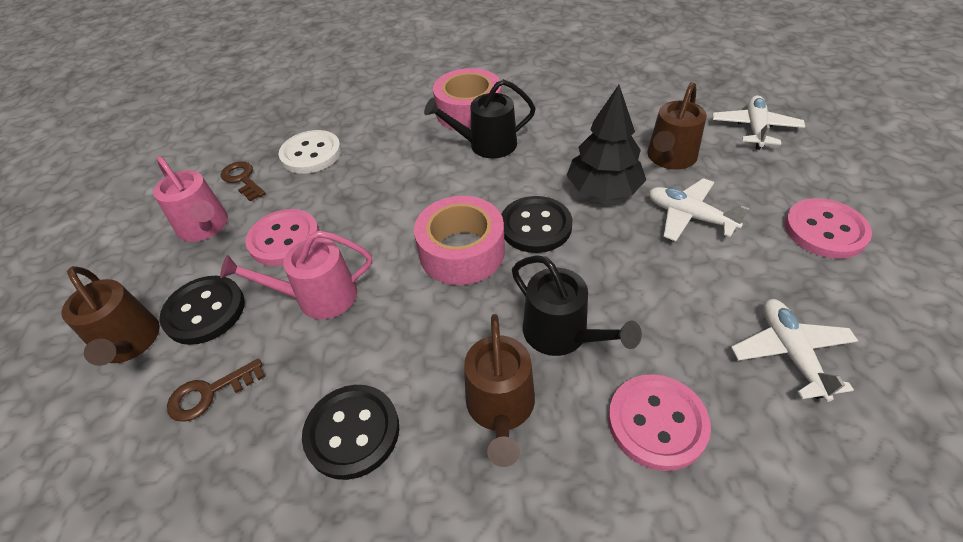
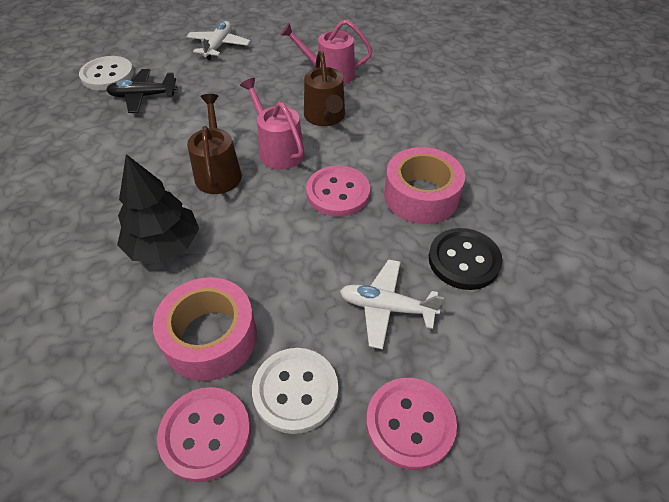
black button: 3 -> 1
black plane: 0 -> 1
black watering can: 2 -> 0
brown key: 2 -> 0
brown watering can: 3 -> 2
white button: 1 -> 2
white plane: 3 -> 2

